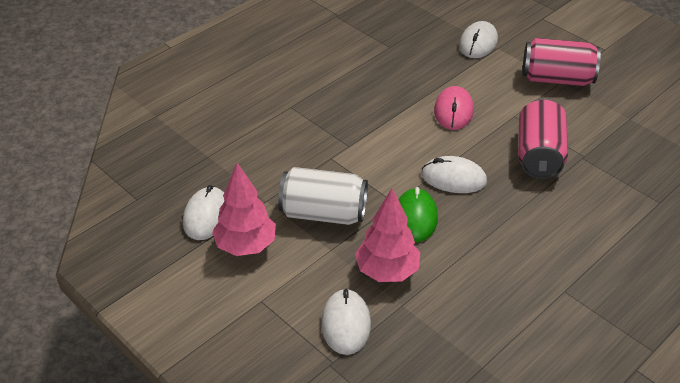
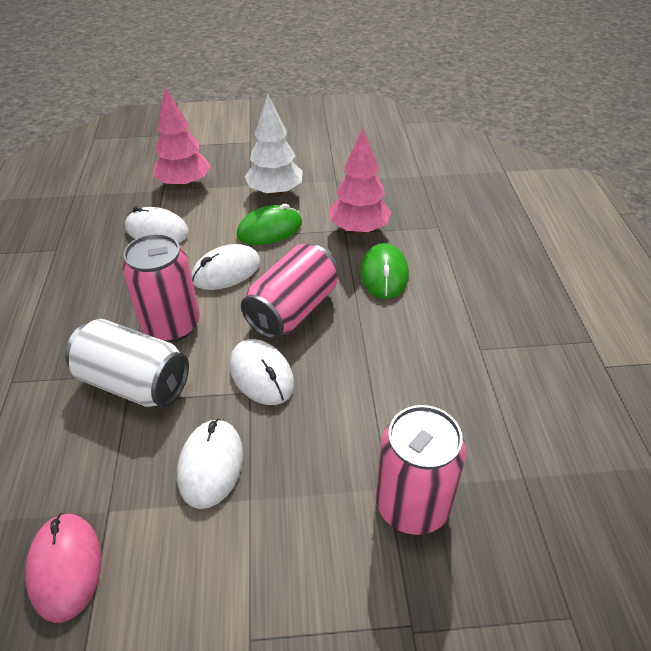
green mouse: 1 -> 2
pink can: 2 -> 3
white tree: 0 -> 1

